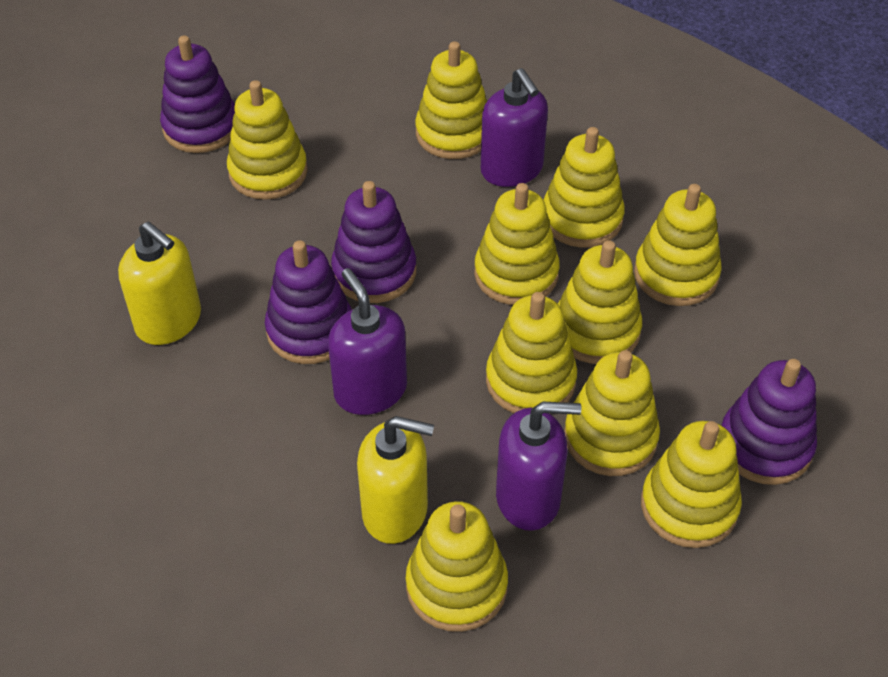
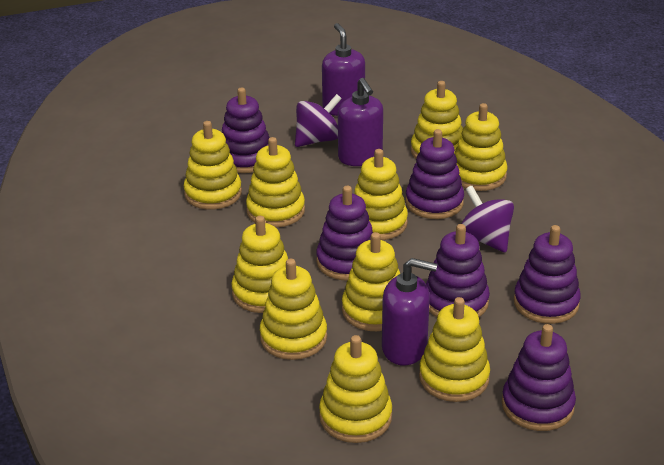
purple spinning top: 0 -> 2
purple stacking toy: 4 -> 6
yellow soap dispenser: 2 -> 0

